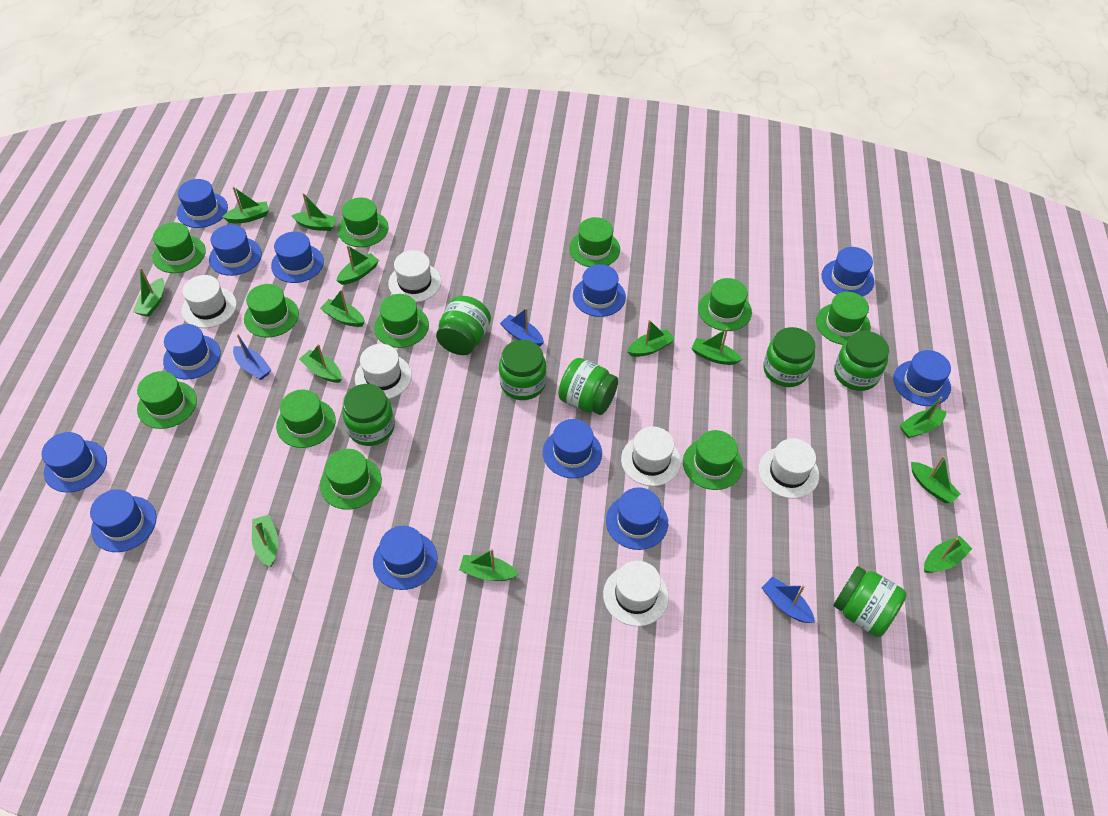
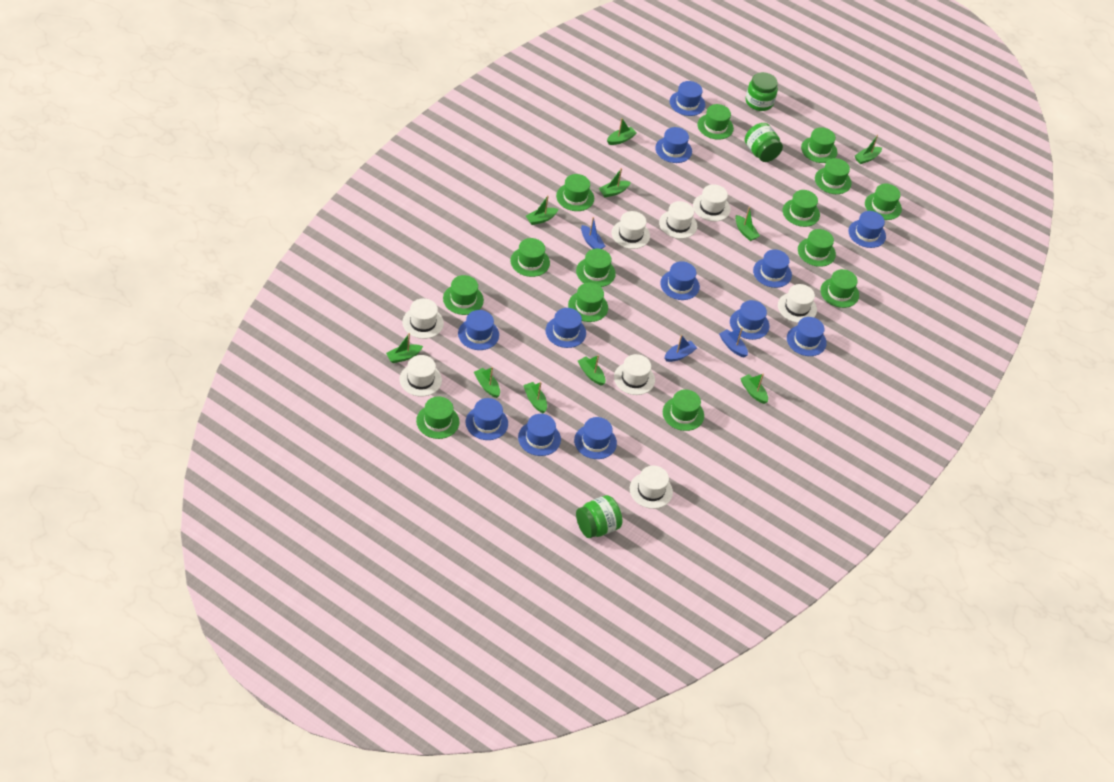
green boat: 13 -> 10
green hat: 11 -> 14
green jar: 7 -> 3
white hat: 6 -> 8

